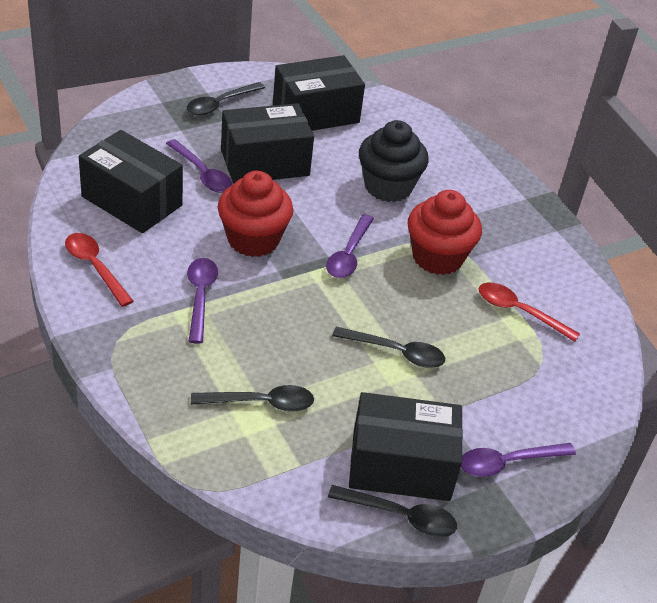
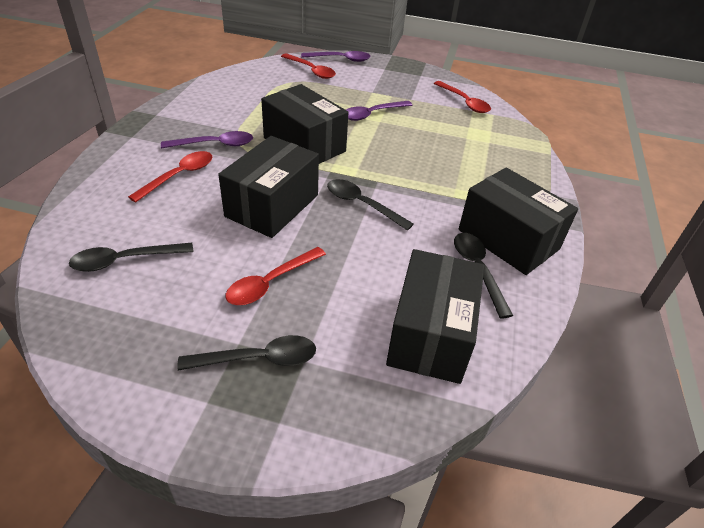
black cupcake: 1 -> 0
purple spoon: 4 -> 3
red cupcake: 2 -> 0
red spoon: 2 -> 4

